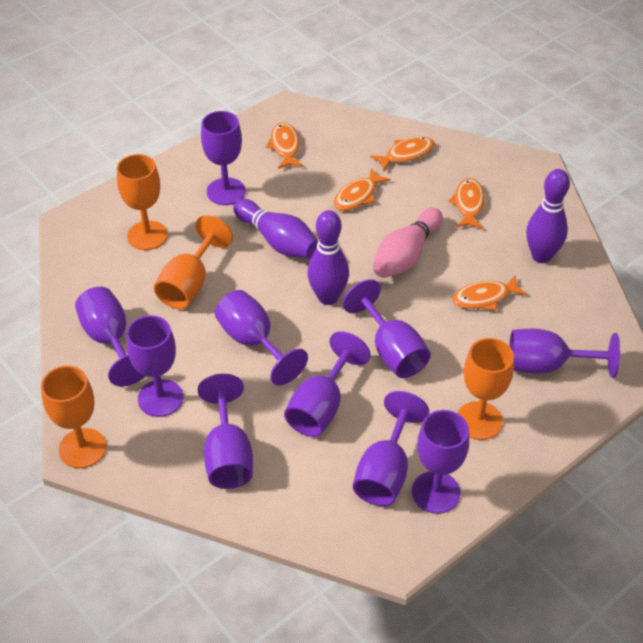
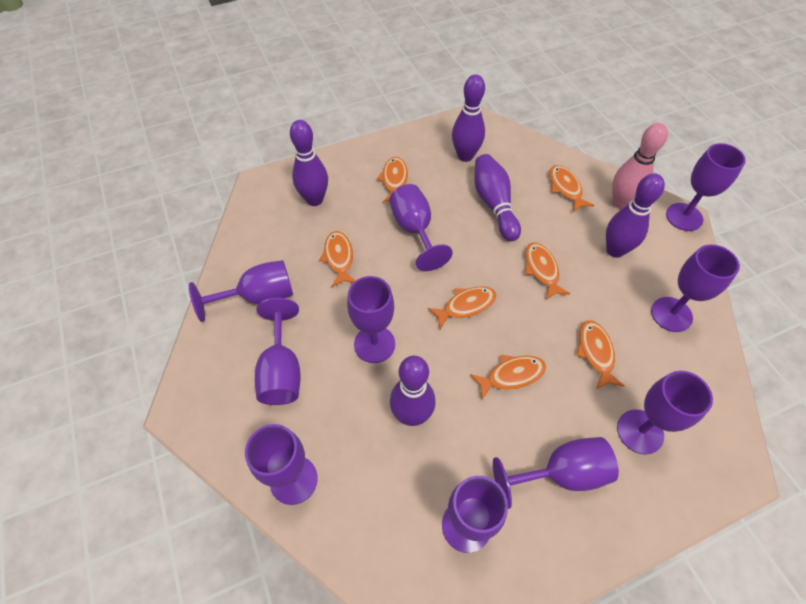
orange fish: 5 -> 7
orange goblet: 4 -> 0
purple bowling pin: 3 -> 5

